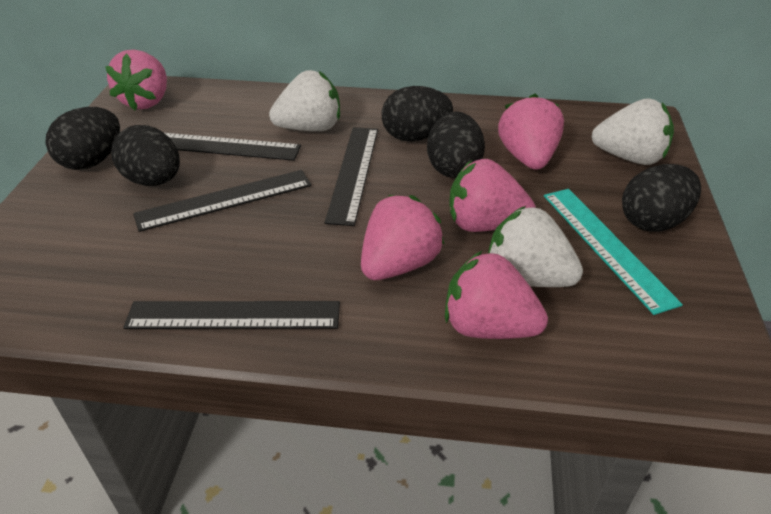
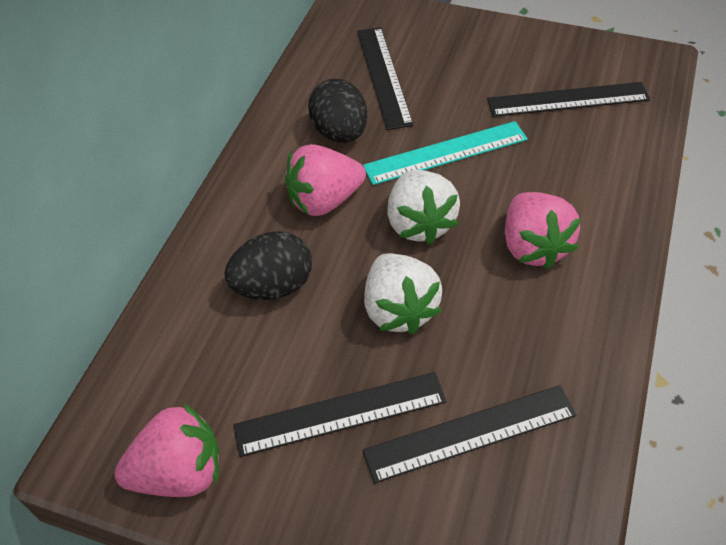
black egg: 5 -> 2
pink strawberry: 5 -> 3
white strawberry: 3 -> 2

